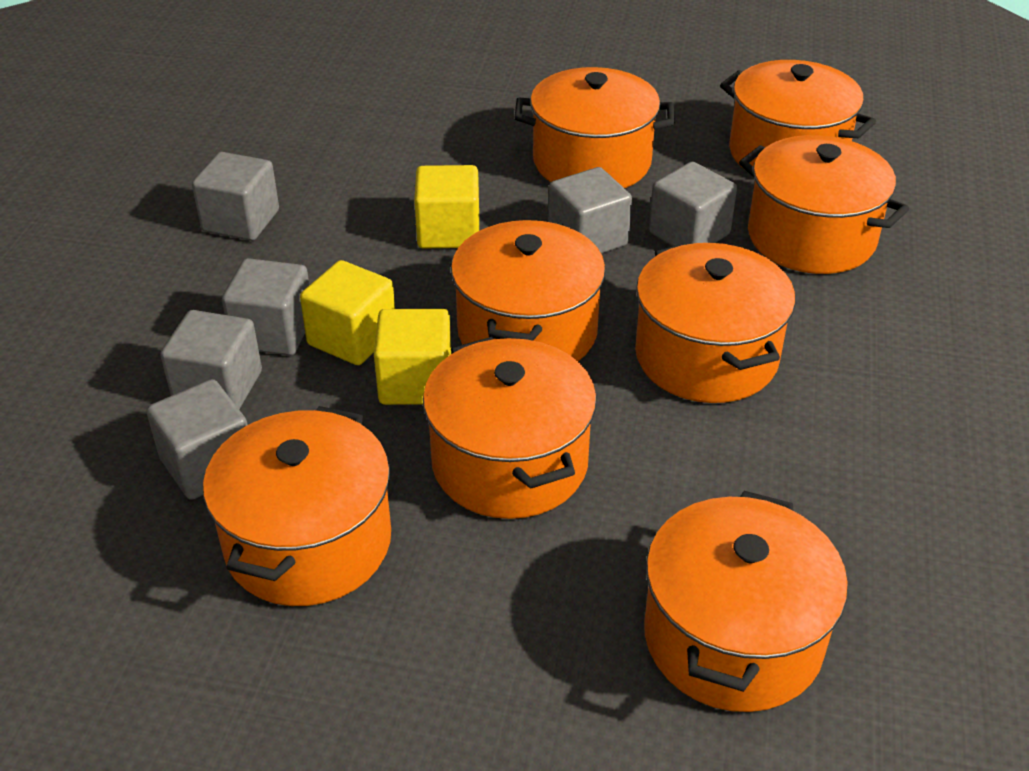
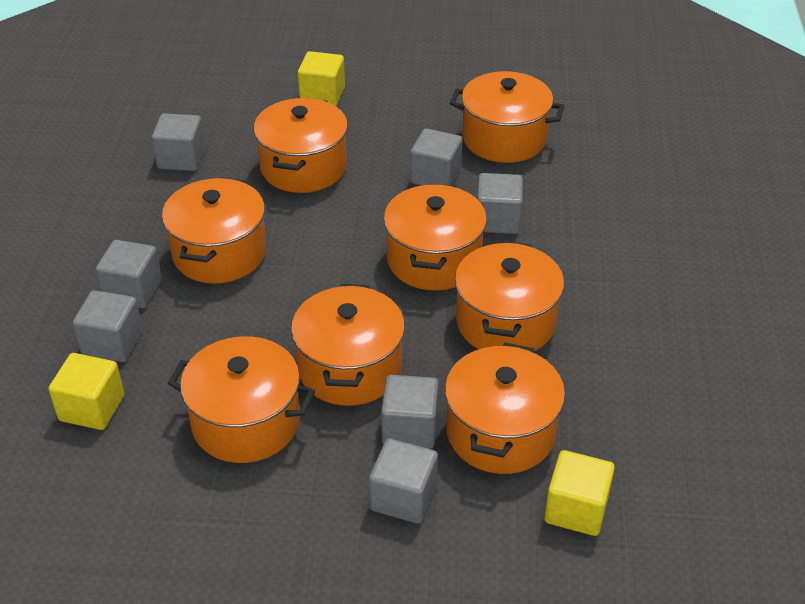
grey cube: 6 -> 7

